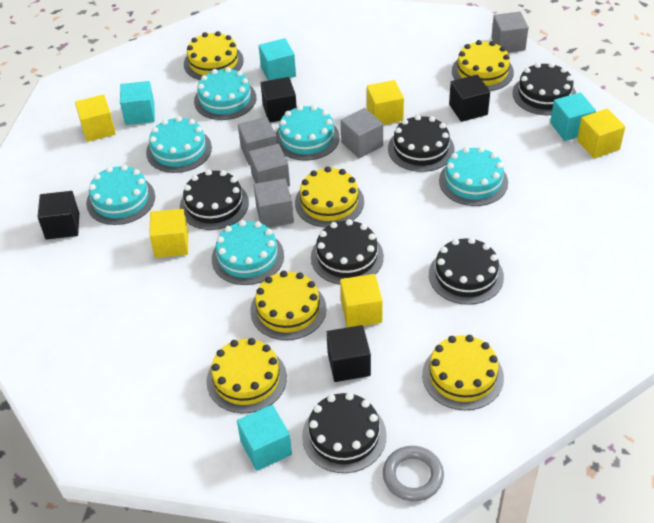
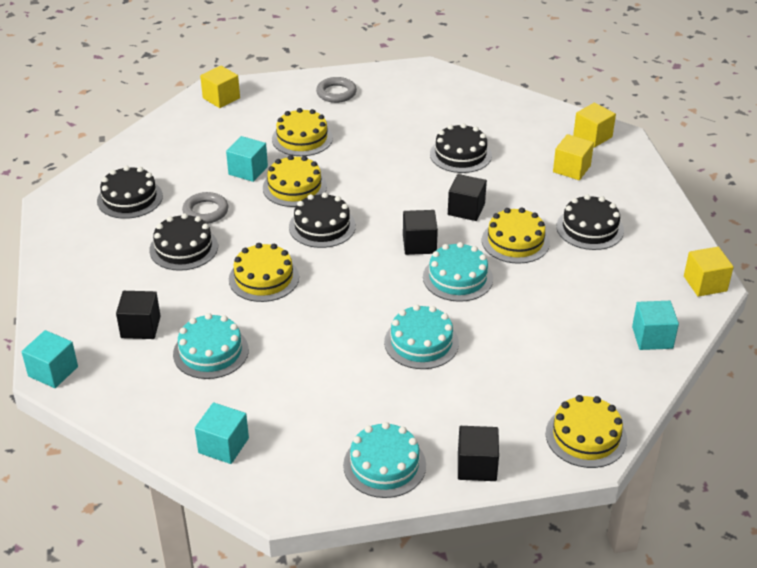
black cake: 6 -> 5
grey cube: 5 -> 0
grey ring: 1 -> 2
turquoise cake: 6 -> 4
yellow cake: 6 -> 5
yellow cube: 5 -> 4

